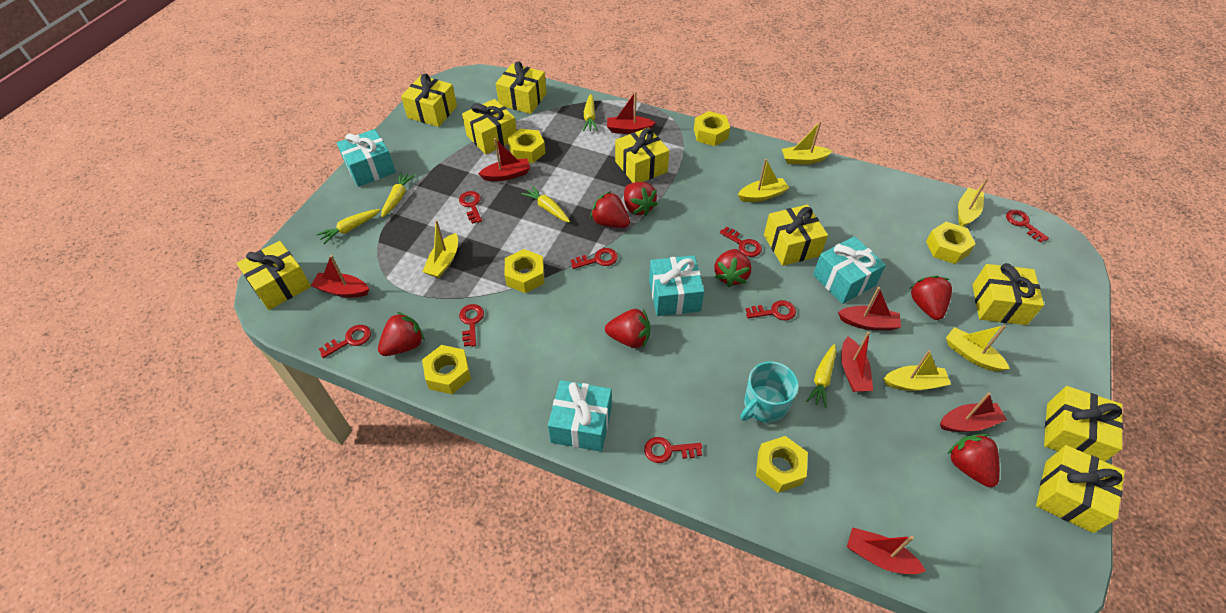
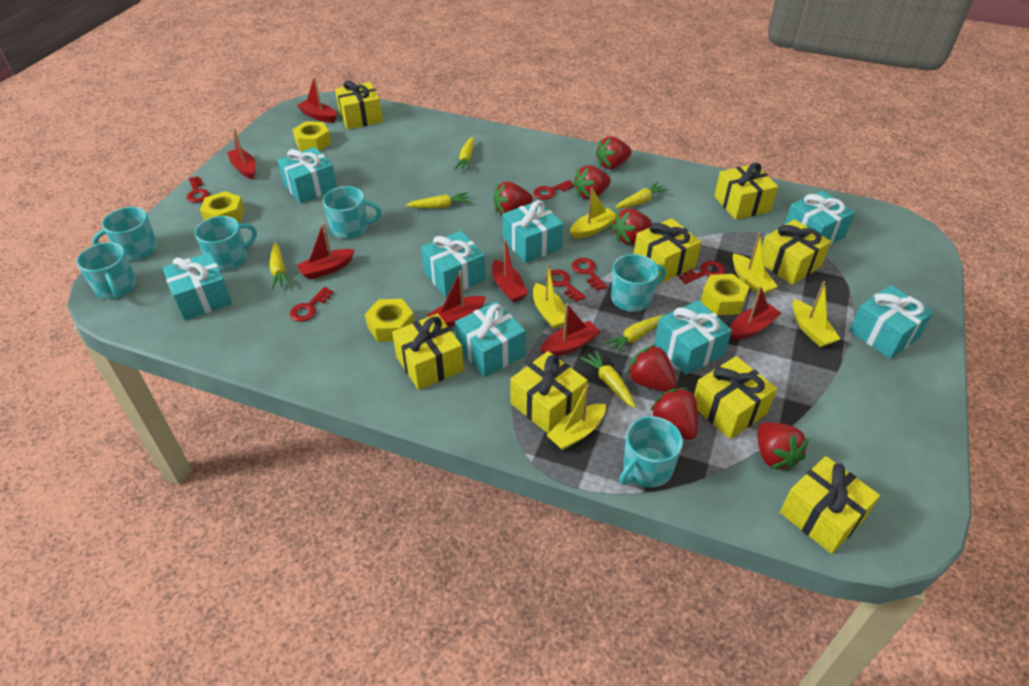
red key: 8 -> 6
turquoise gift: 4 -> 8
turquoise mug: 1 -> 6
yellow boat: 6 -> 5
yellow carrot: 5 -> 6
yellow gift: 9 -> 8
yellow nut: 6 -> 4

